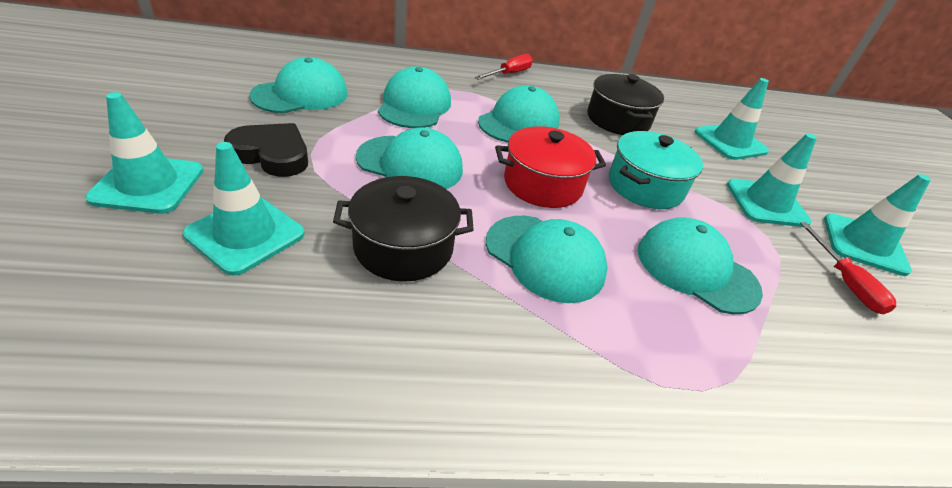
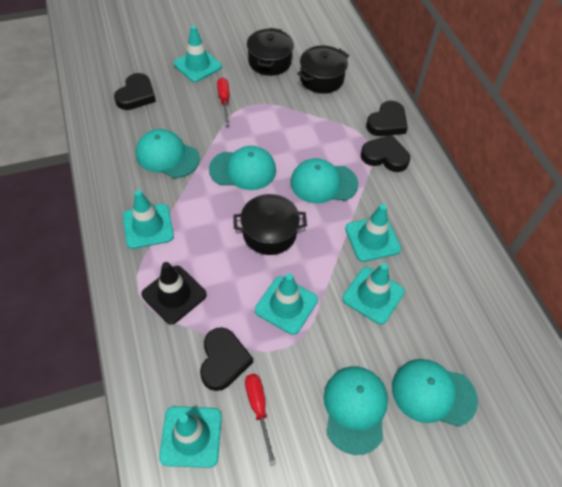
black heart: 1 -> 4
black pot: 2 -> 3
black traffic cone: 0 -> 1
red pot: 1 -> 0
turquoise cap: 6 -> 5
turquoise pot: 1 -> 0
turquoise traffic cone: 5 -> 6

